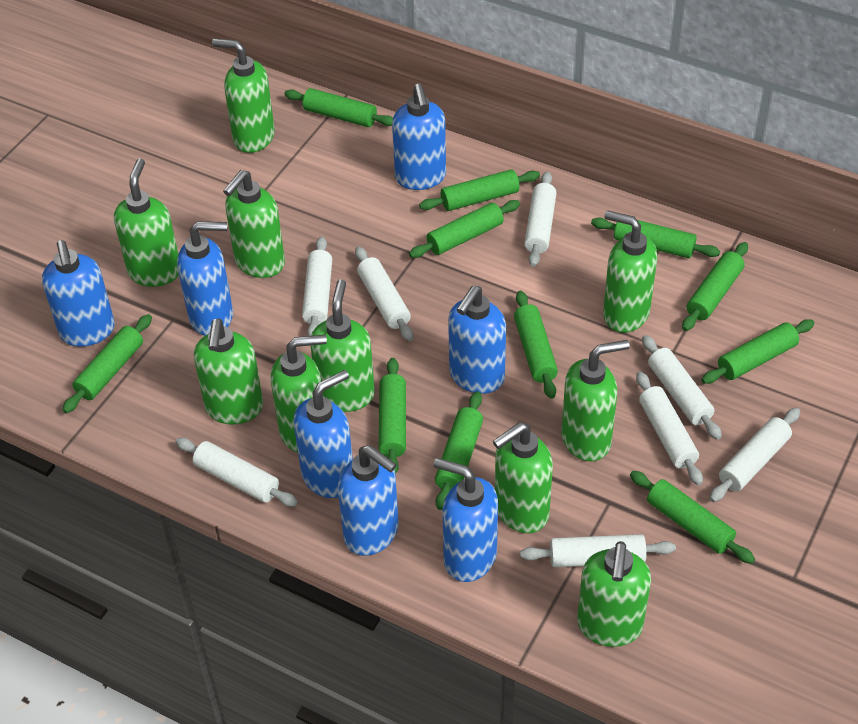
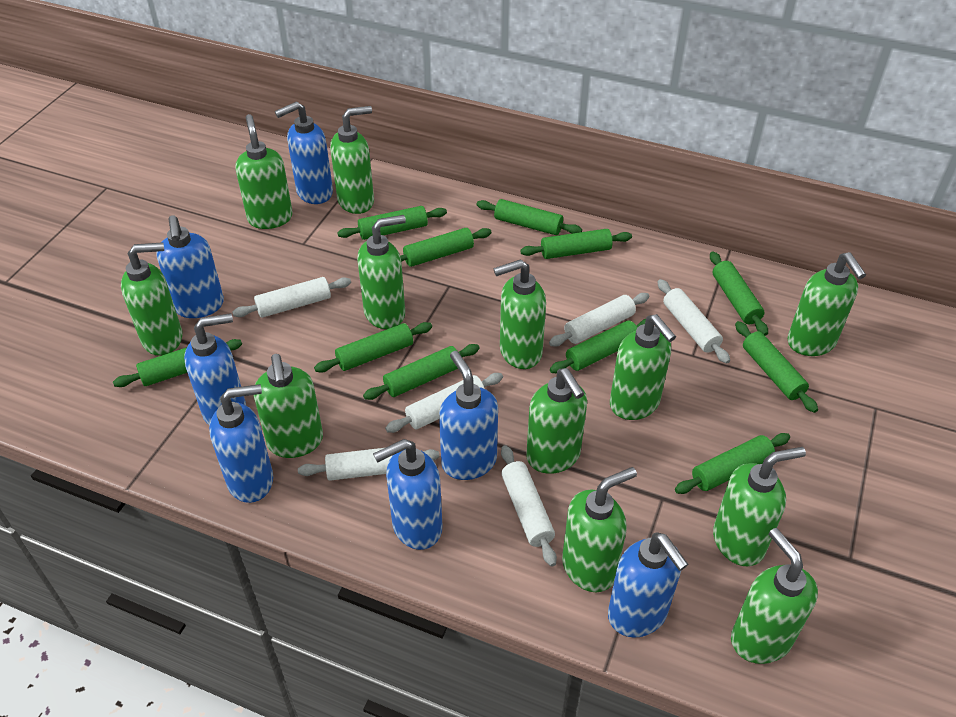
green soap dispenser: 10 -> 12
white rolling pin: 8 -> 6

